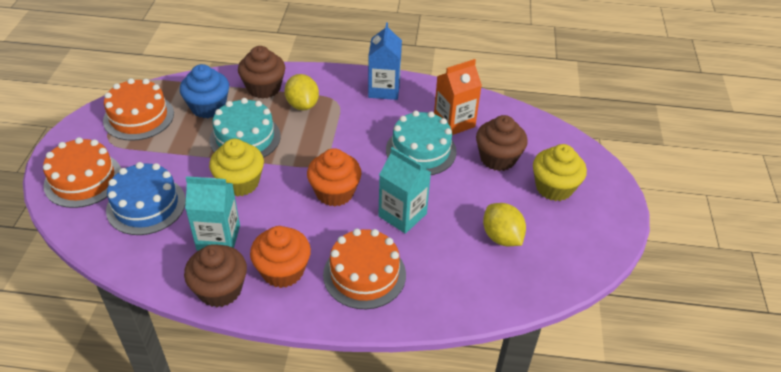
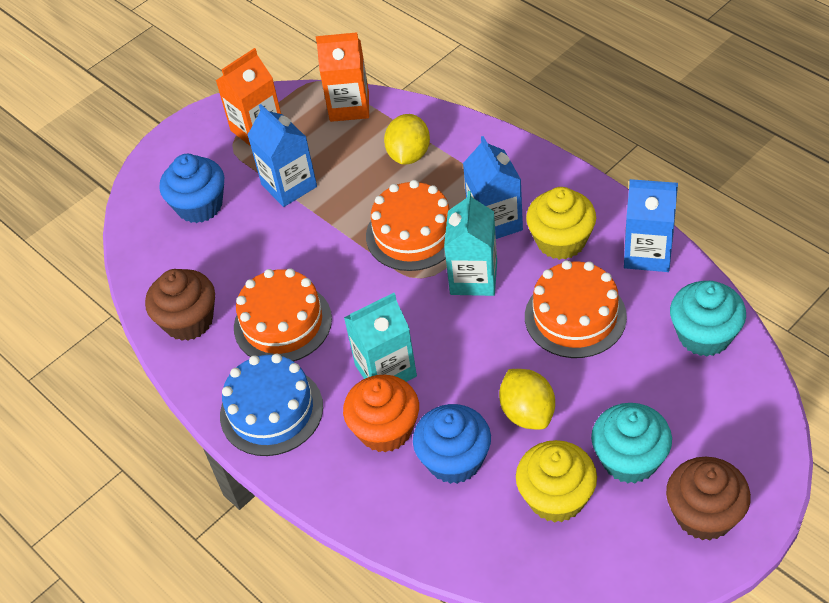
blue carton: 1 -> 3
blue cupcake: 1 -> 2
brown cupcake: 3 -> 2
orange carton: 1 -> 2
orange cupcake: 2 -> 1
turquoise cake: 2 -> 0
turquoise cupcake: 0 -> 2

